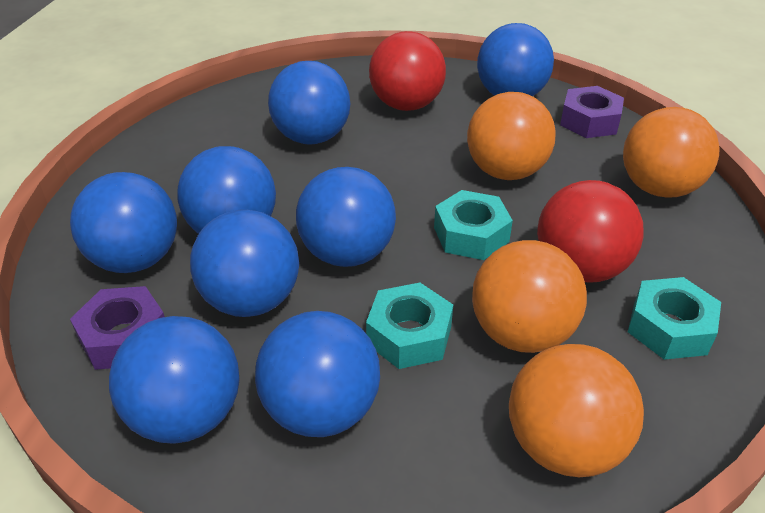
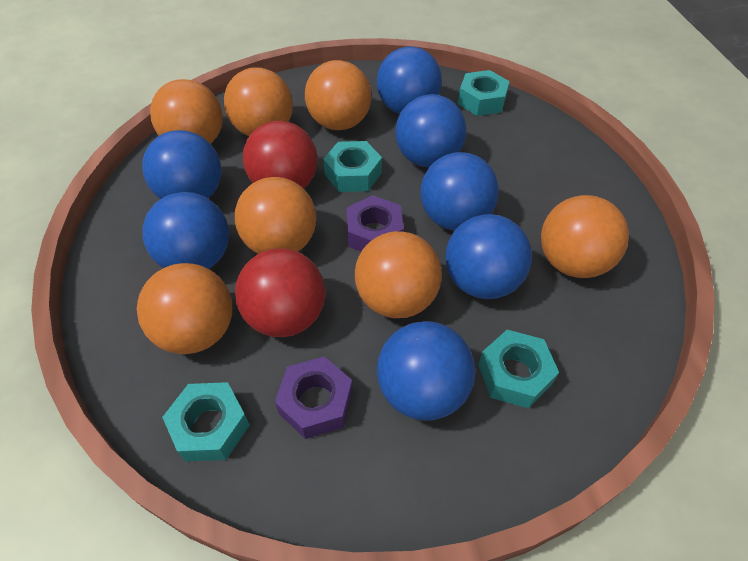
blue ball: 8 -> 7
orange ball: 4 -> 7
turquoise nut: 3 -> 4

